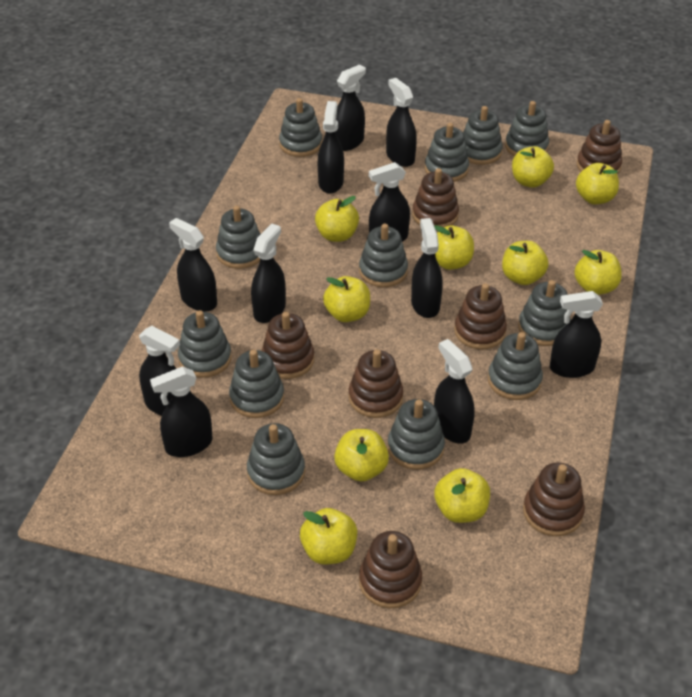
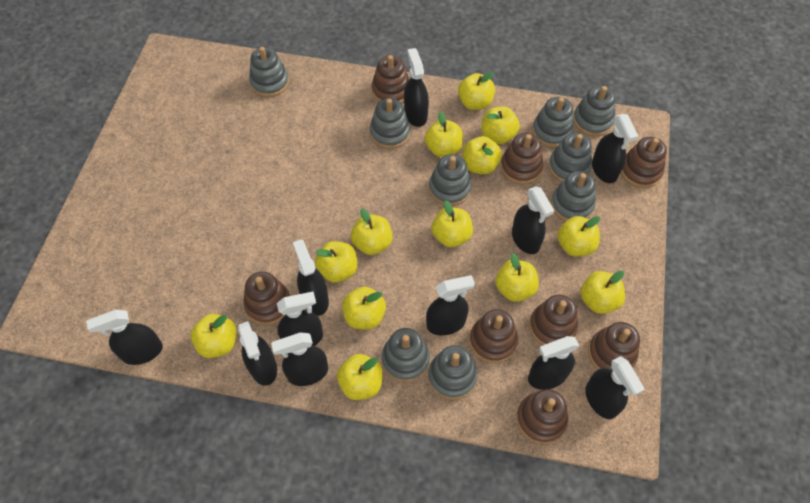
brown stacking toy: 7 -> 8
grey stacking toy: 12 -> 9
yellow apple: 10 -> 13

